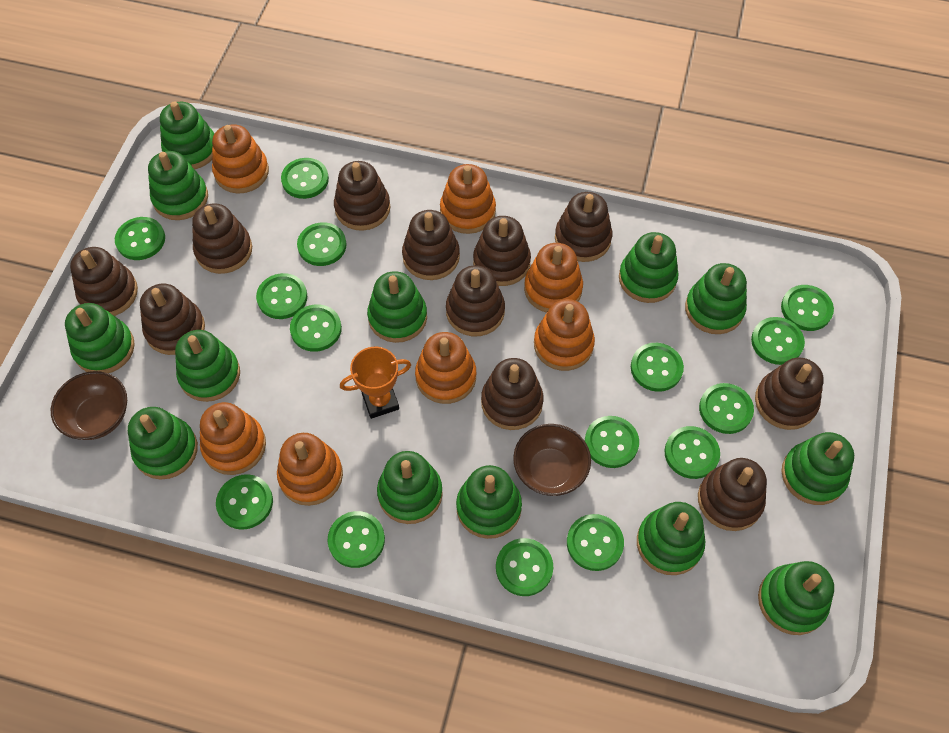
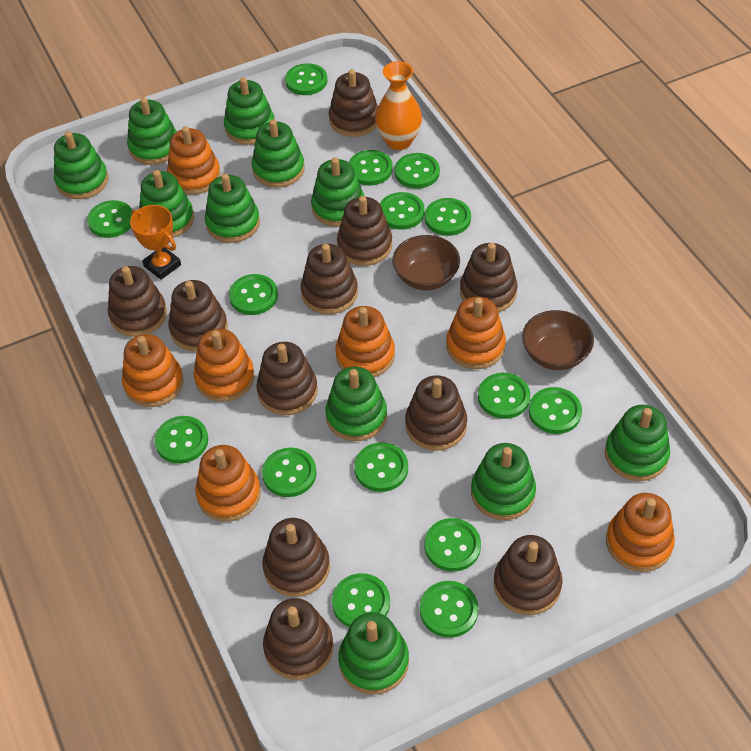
green stacking toy: 13 -> 11
orange vase: 0 -> 1

